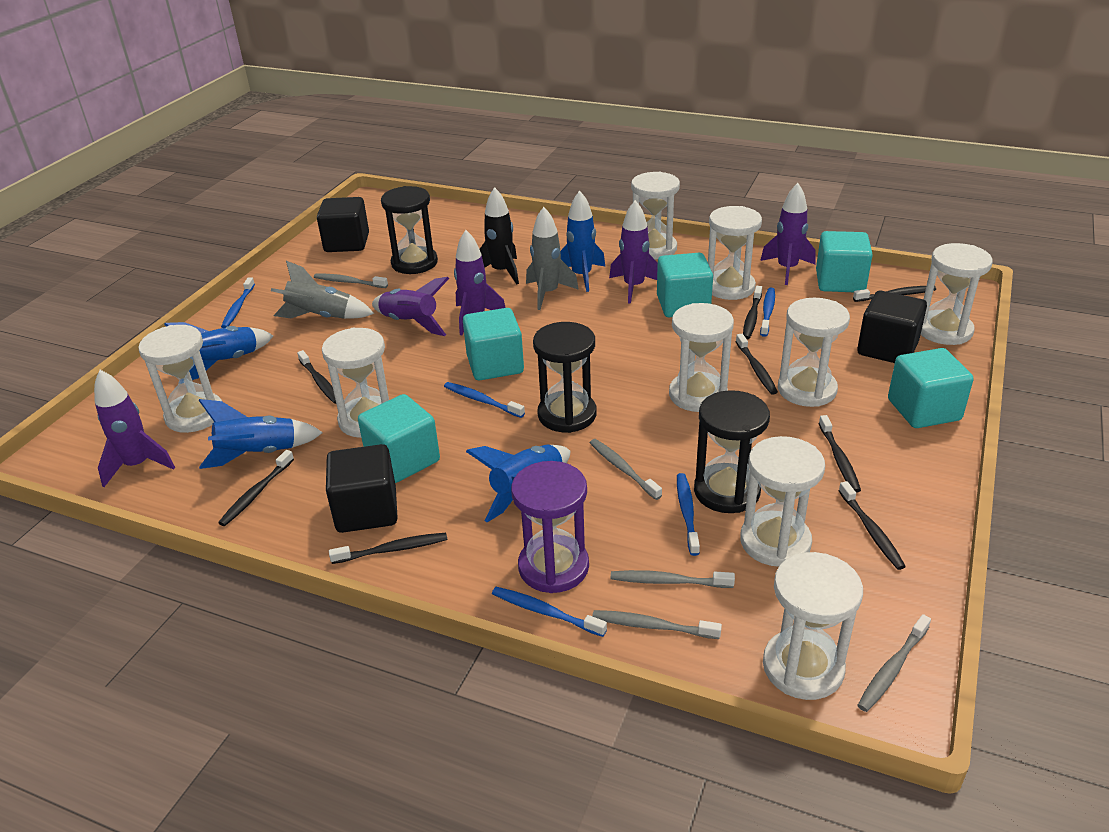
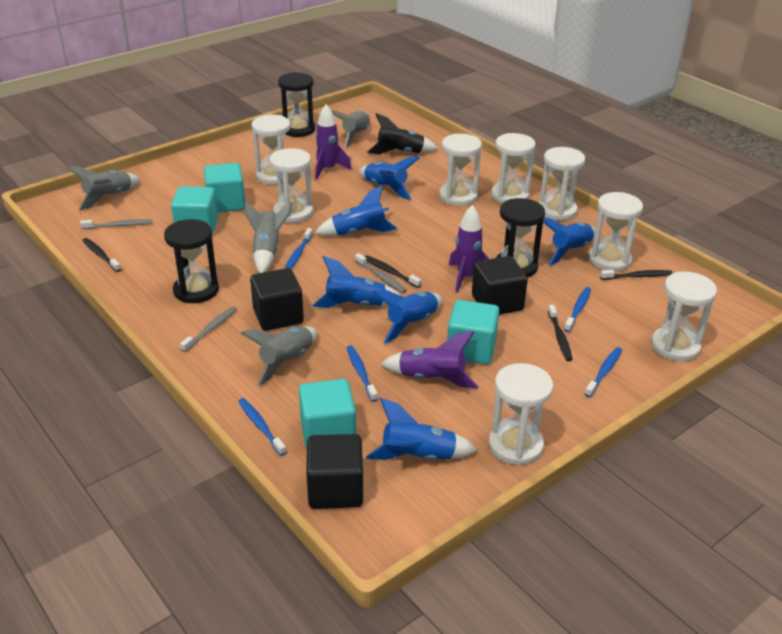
black toothbrush: 8 -> 4
blue rocket: 4 -> 6
grey rocket: 2 -> 4
grey toothbrush: 5 -> 3
purple hourglass: 1 -> 0
purple rocket: 5 -> 3
turquoise cube: 5 -> 4
white hourglass: 9 -> 8

